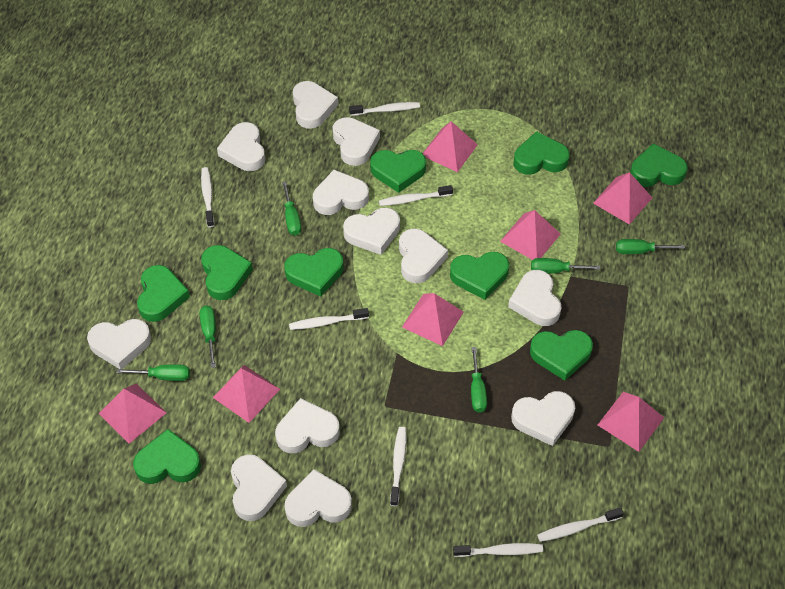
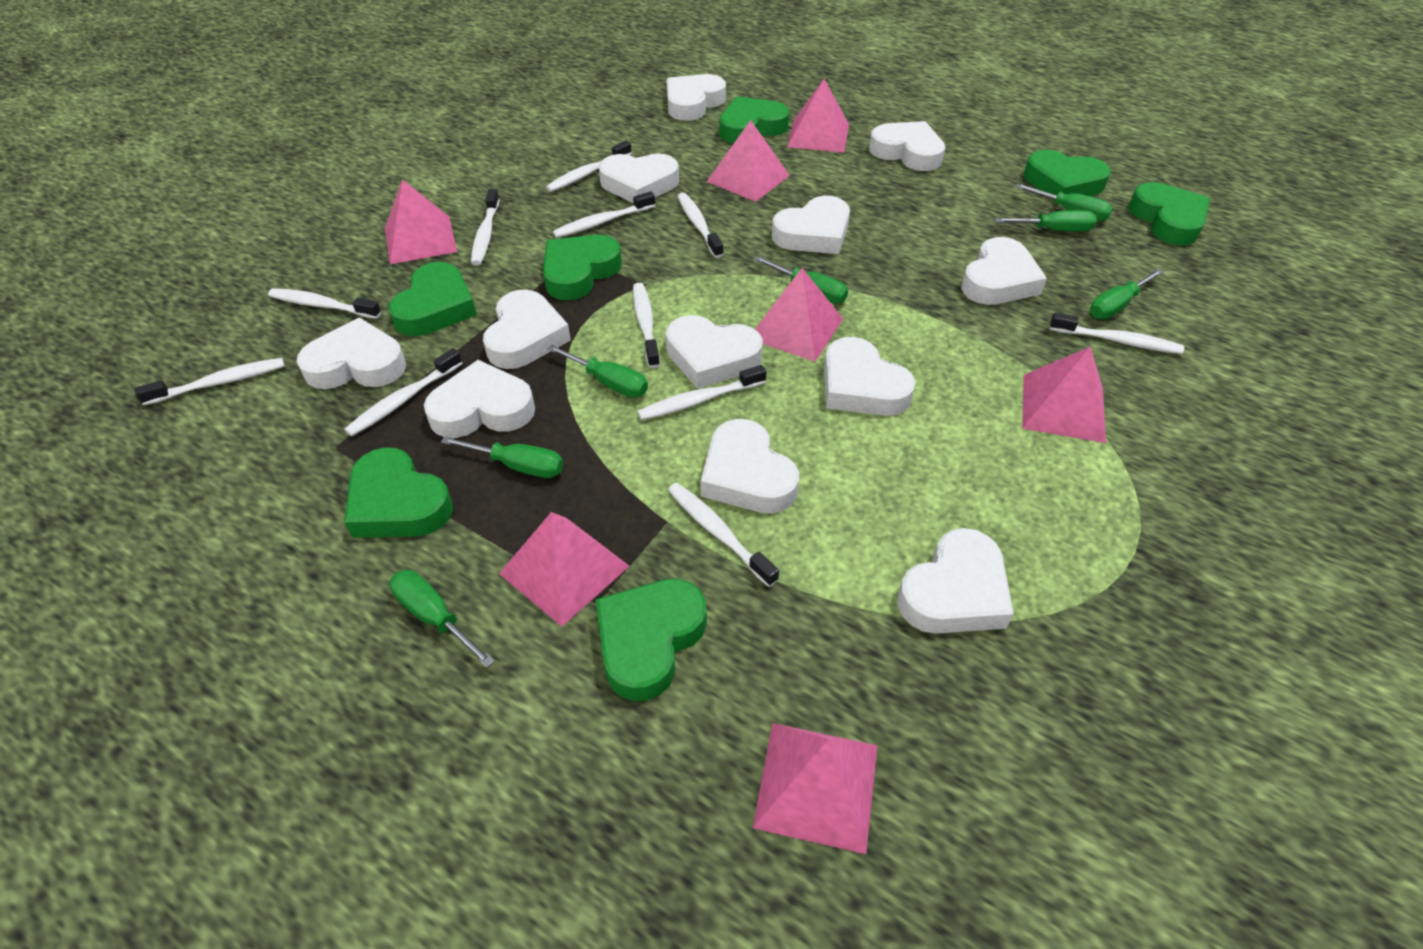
green heart: 9 -> 7
green screwdriver: 6 -> 7
white toothbrush: 7 -> 11

